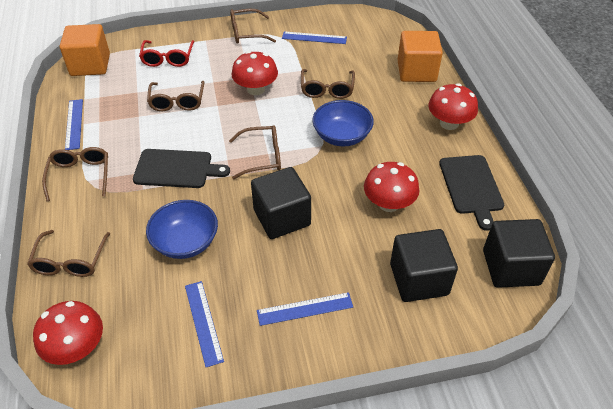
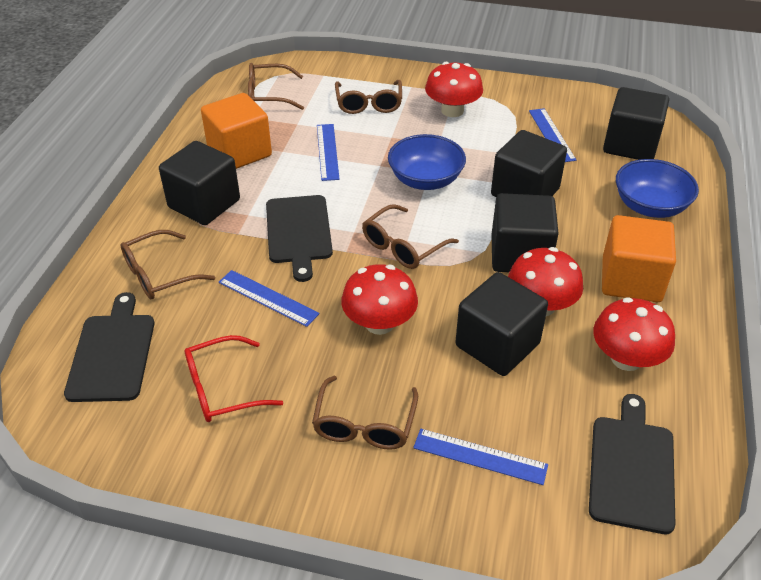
black cube: 3 -> 5
black cutting board: 2 -> 3
brown glasses: 6 -> 5

